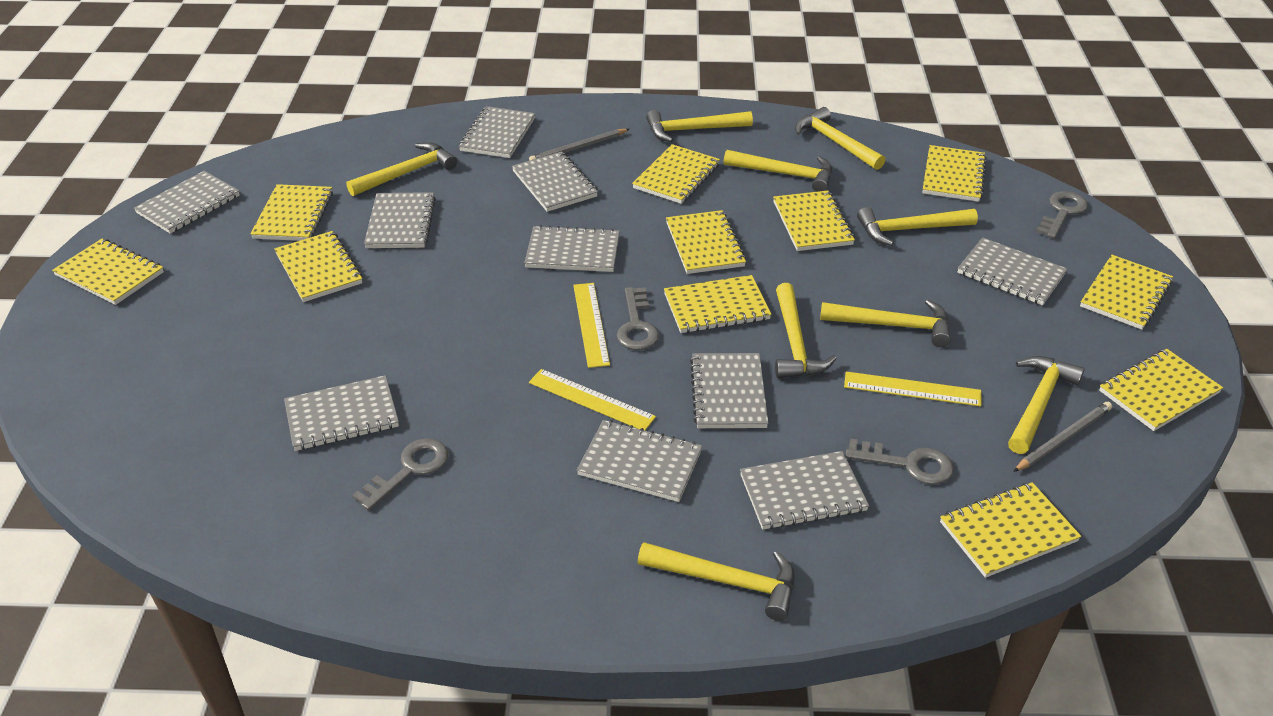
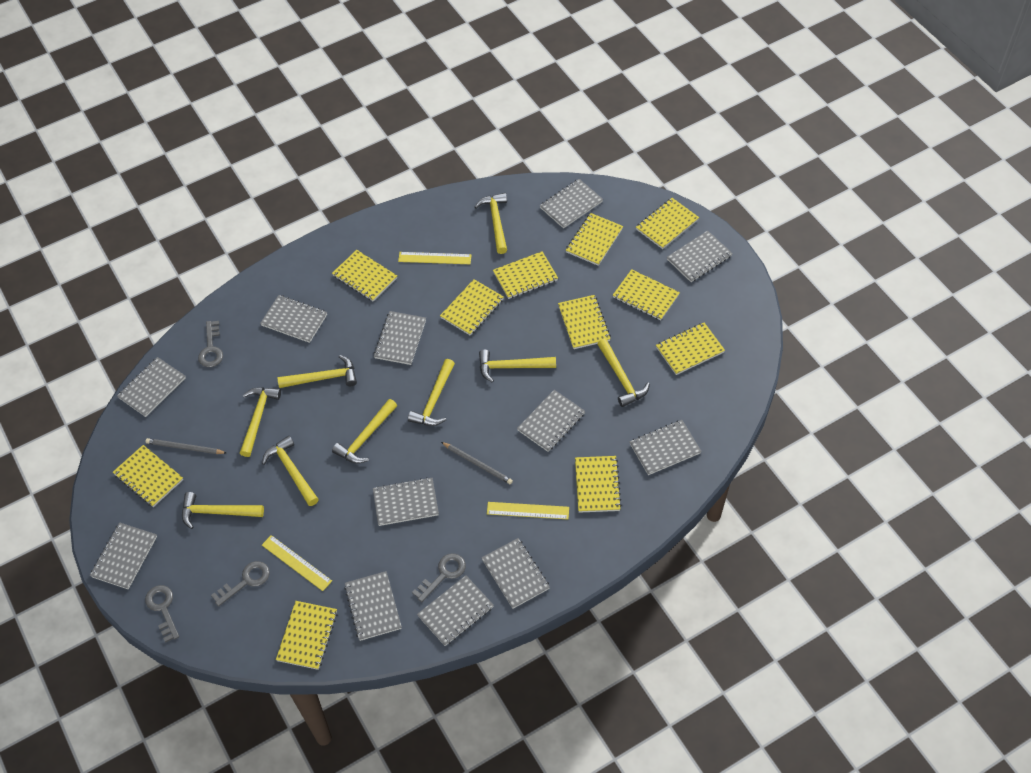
grey notebook: 10 -> 12

